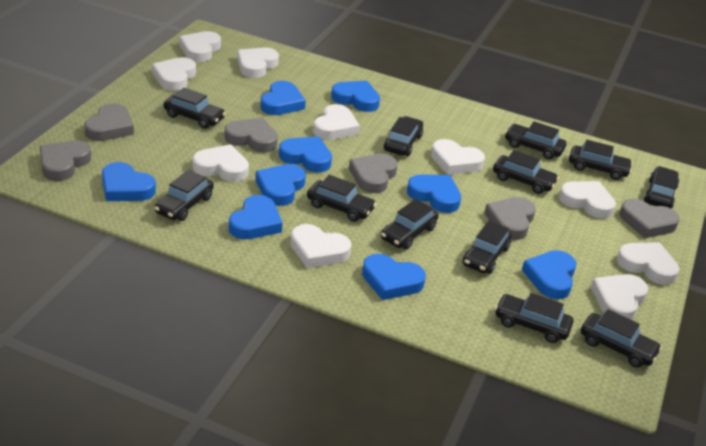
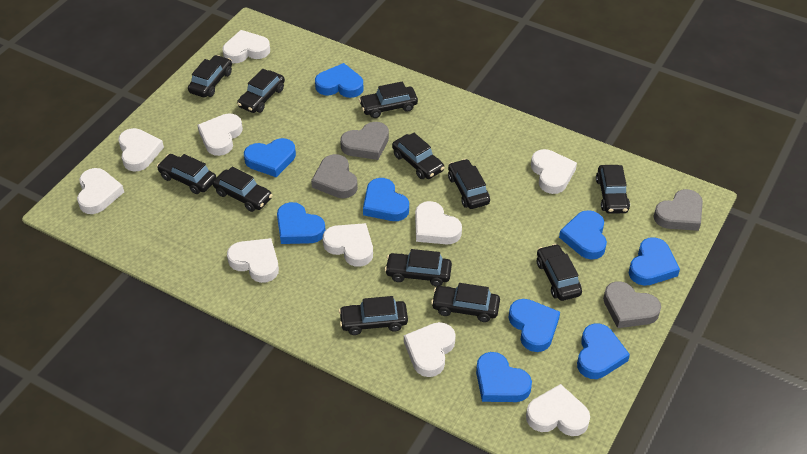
grey heart: 6 -> 4

